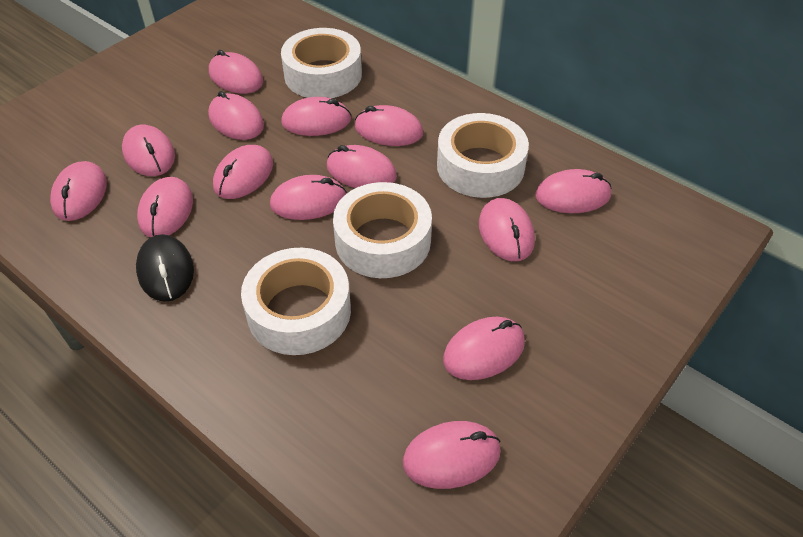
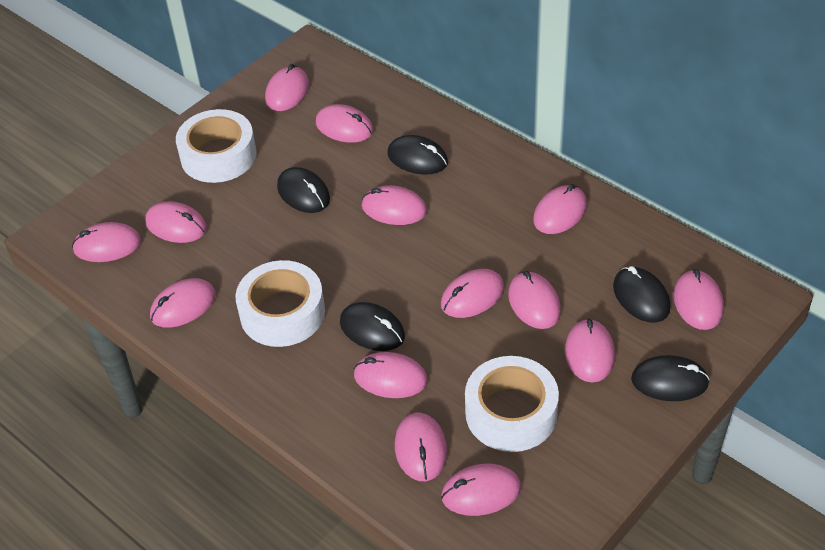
black mouse: 1 -> 5
white tape: 4 -> 3

